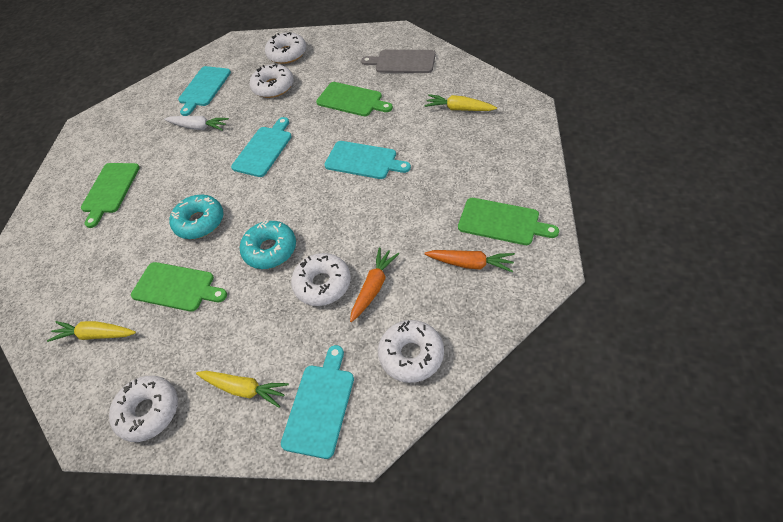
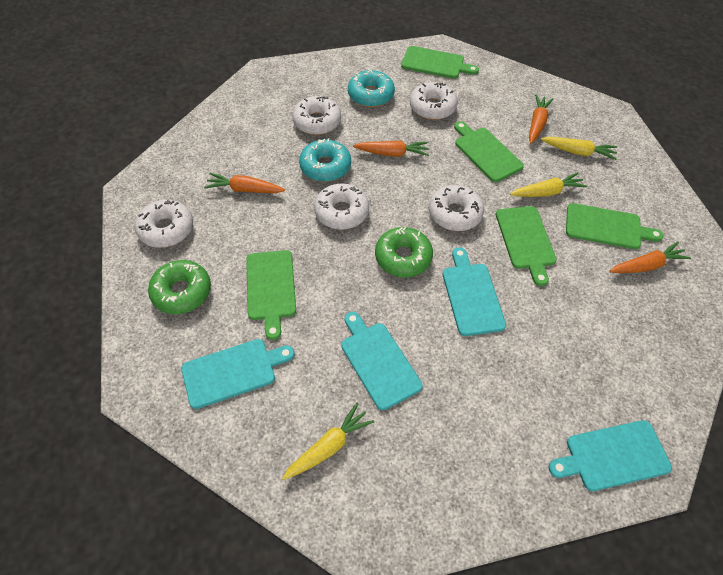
green cutting board: 4 -> 5
green donut: 0 -> 2
grey cutting board: 1 -> 0
orange carrot: 2 -> 4
white carrot: 1 -> 0

